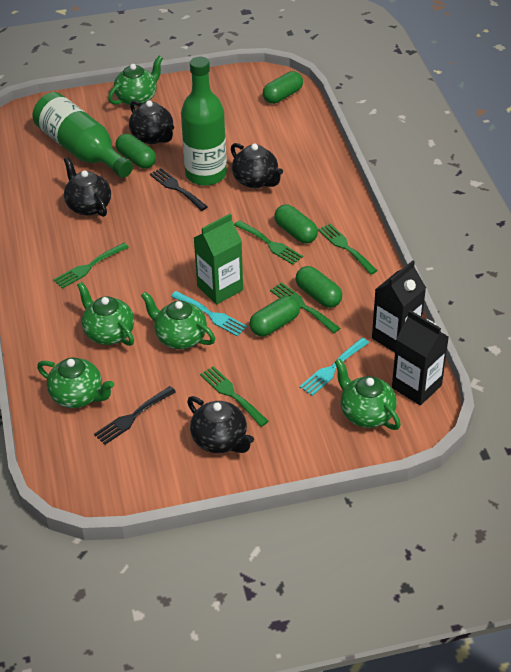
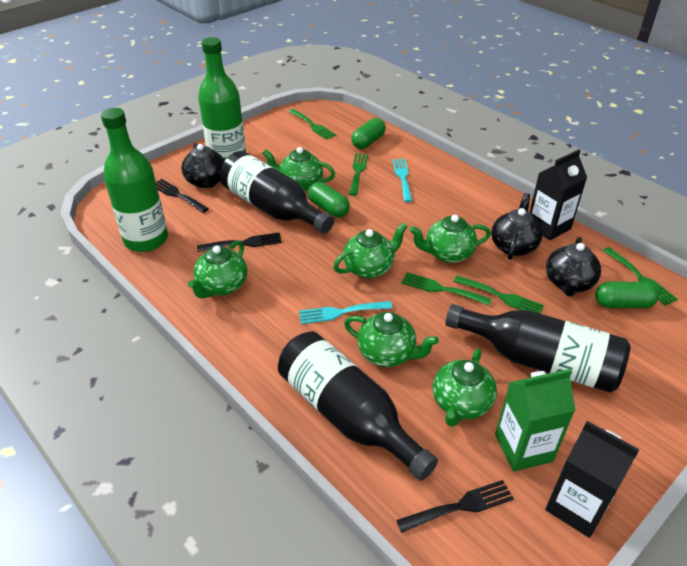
black bottle: 0 -> 3
black fork: 2 -> 3
black teapot: 4 -> 3
green capsule: 5 -> 3
green teapot: 5 -> 6

